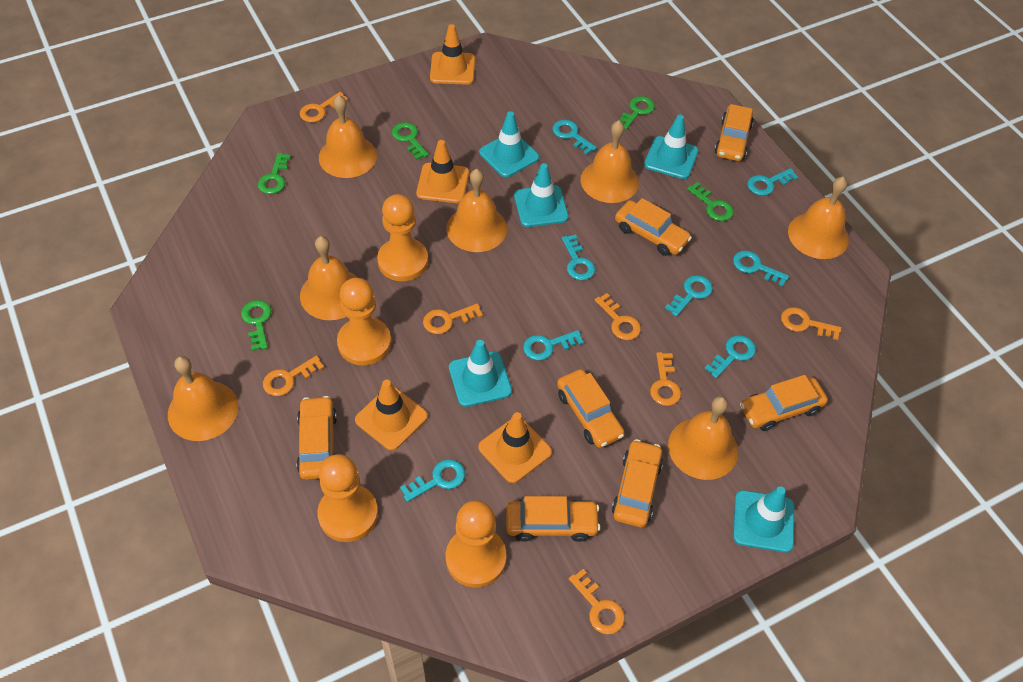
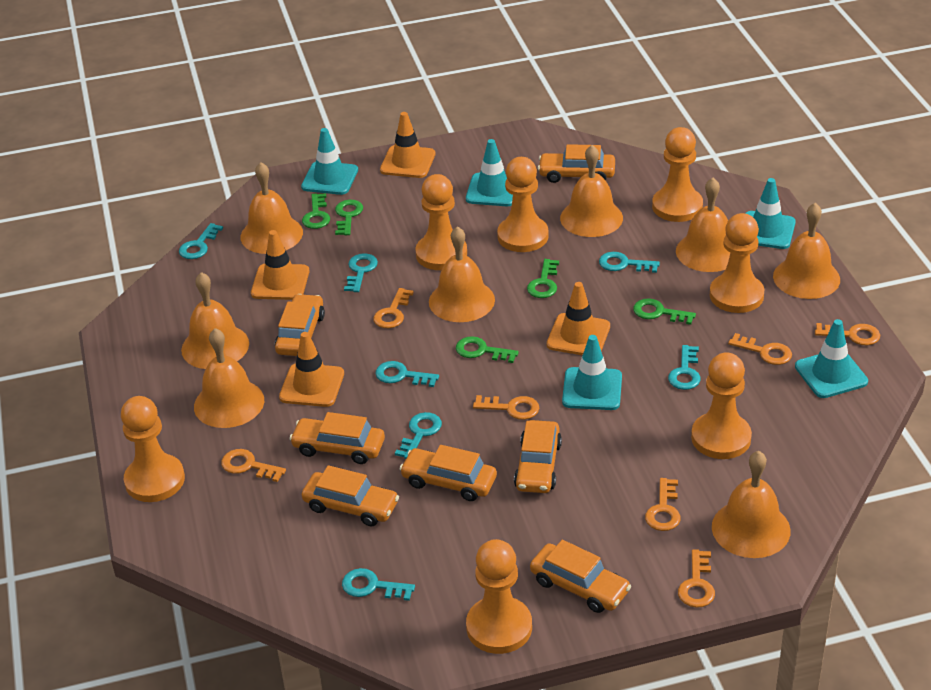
orange bell: 7 -> 8
orange pawn: 4 -> 7
turquoise key: 8 -> 7

